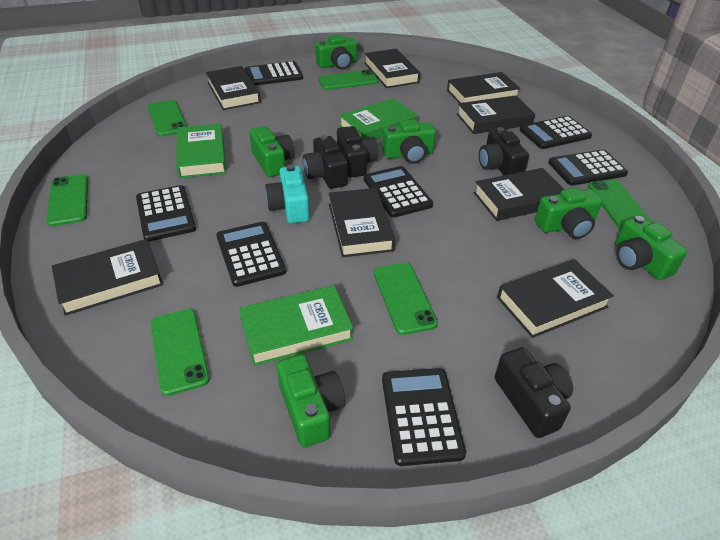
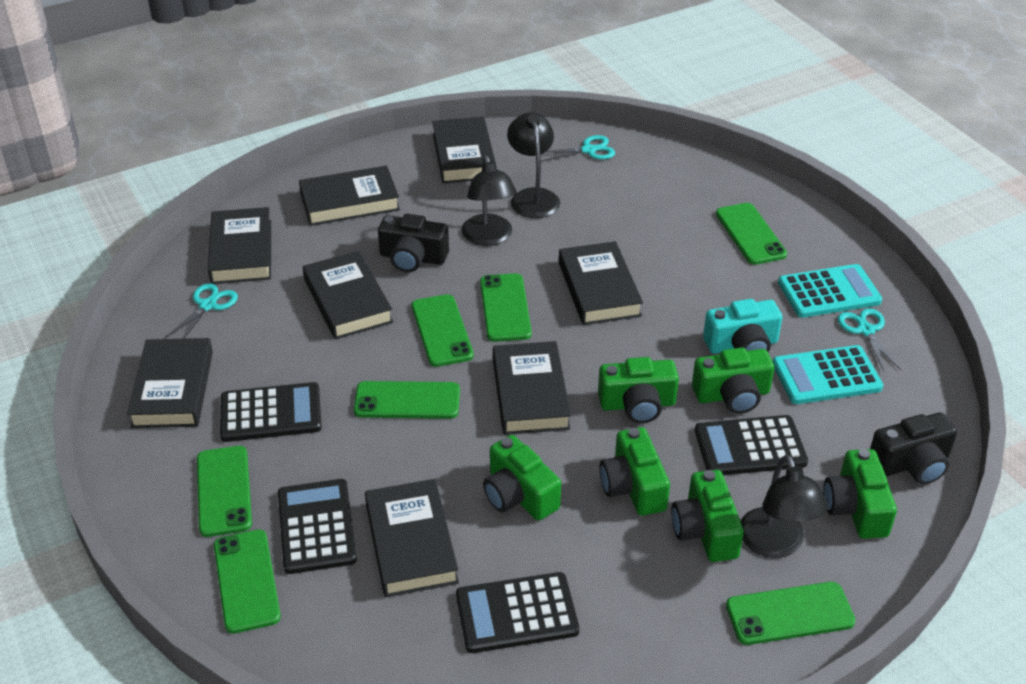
black calculator: 7 -> 4
black camera: 4 -> 2
black lamp: 0 -> 3
green book: 3 -> 0
green phone: 6 -> 7
turquoise calculator: 0 -> 2
turquoise scissors: 0 -> 3

